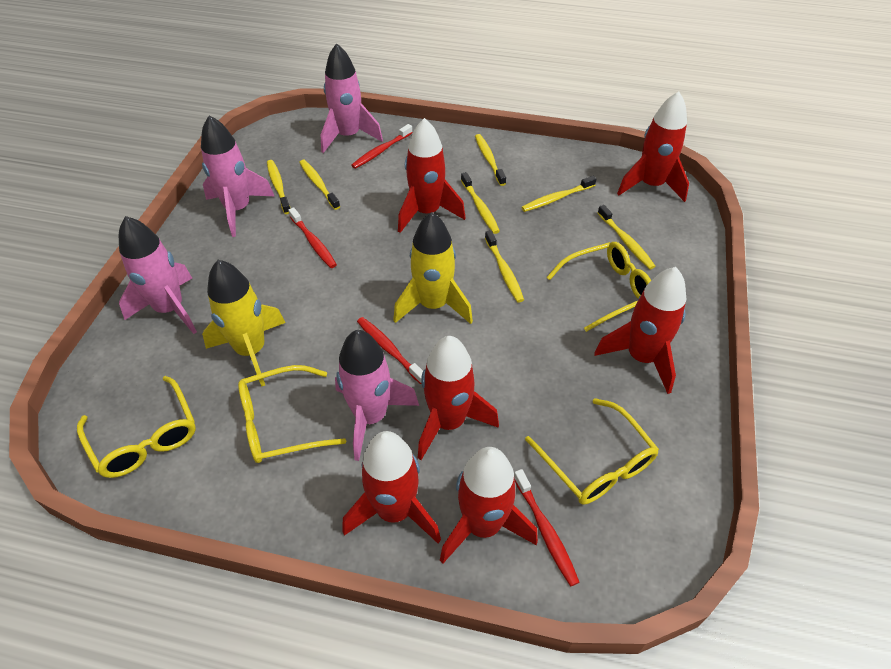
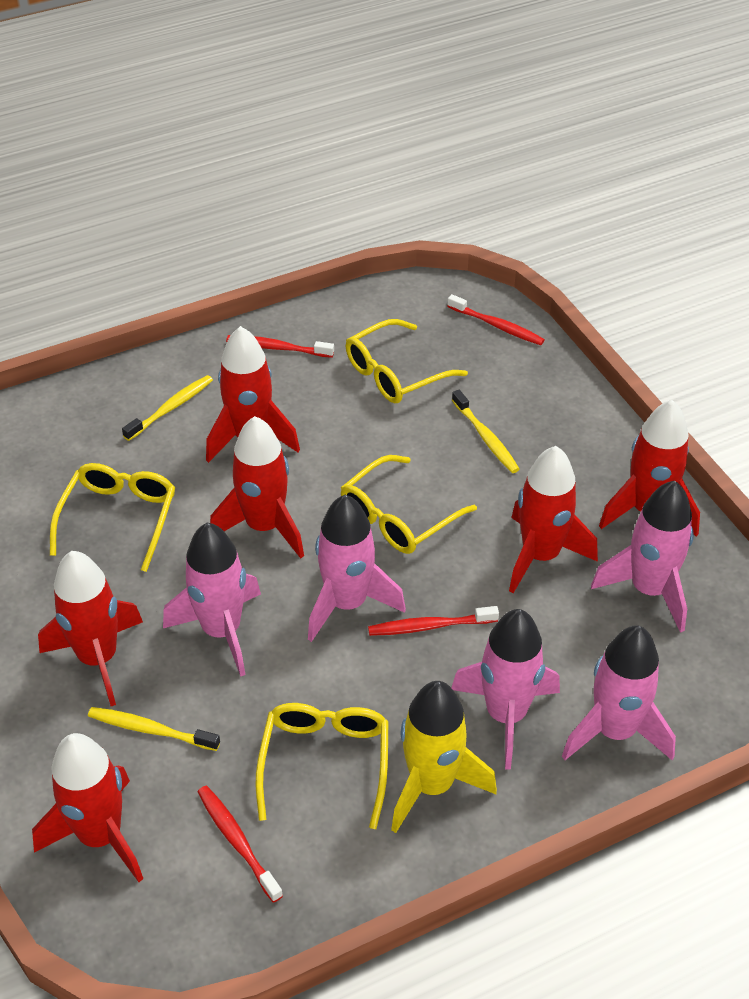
pink rocket: 4 -> 5
yellow rocket: 2 -> 1
yellow toothbrush: 7 -> 3

